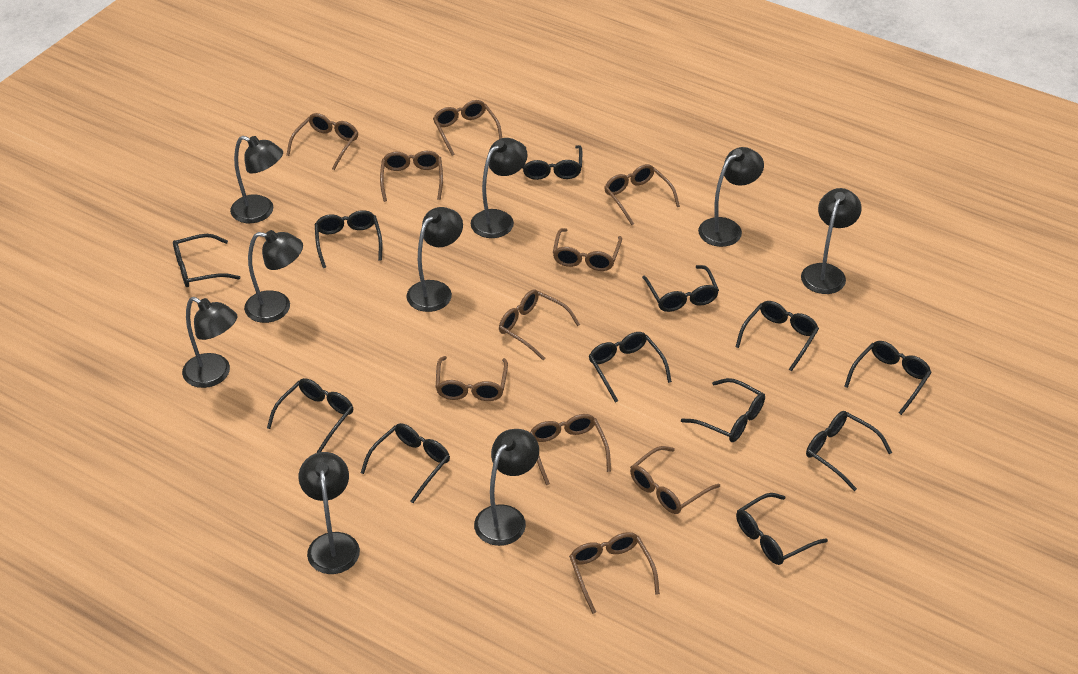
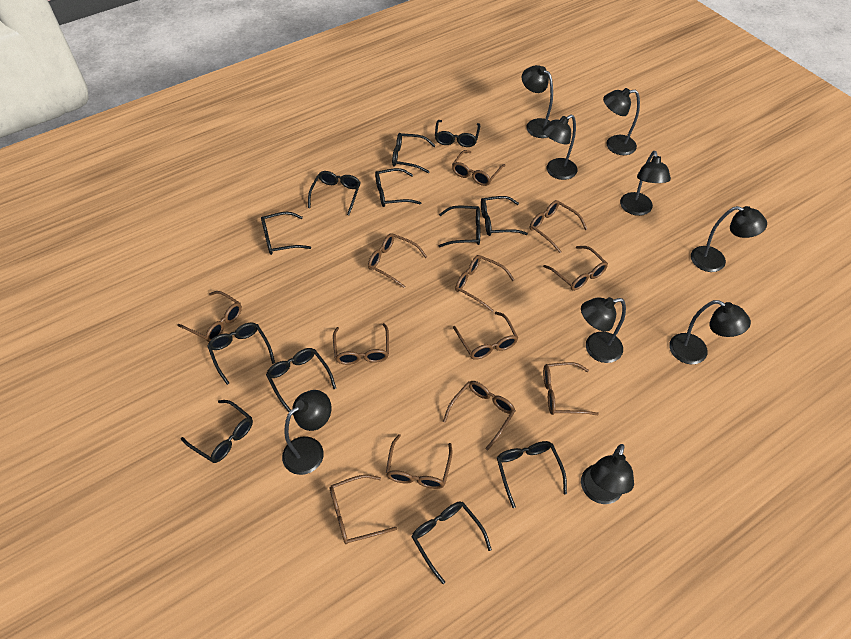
brown glasses: 10 -> 12

